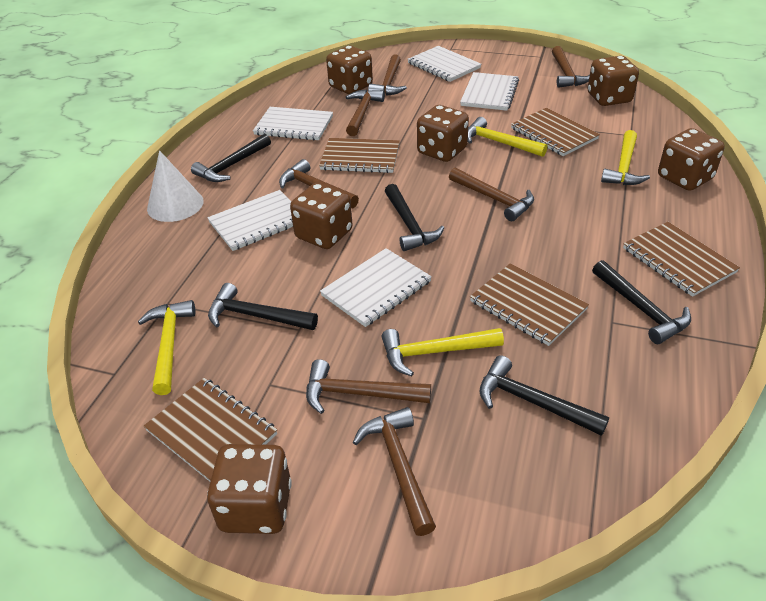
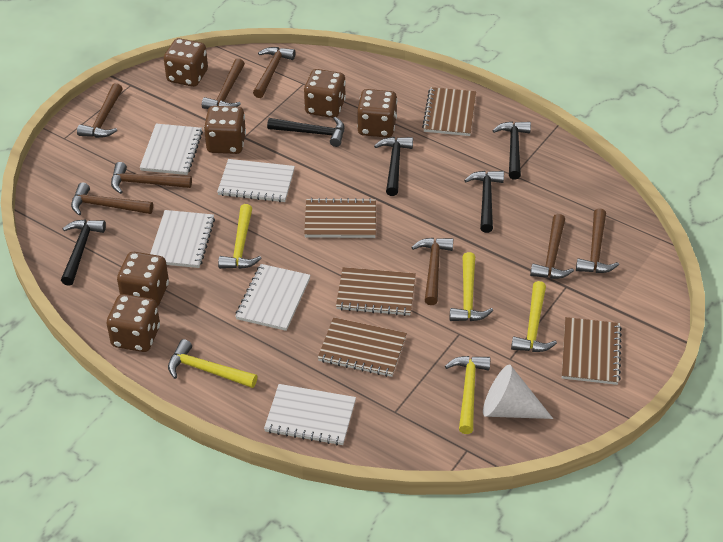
brown hammer: 7 -> 8
yellow hammer: 4 -> 5

